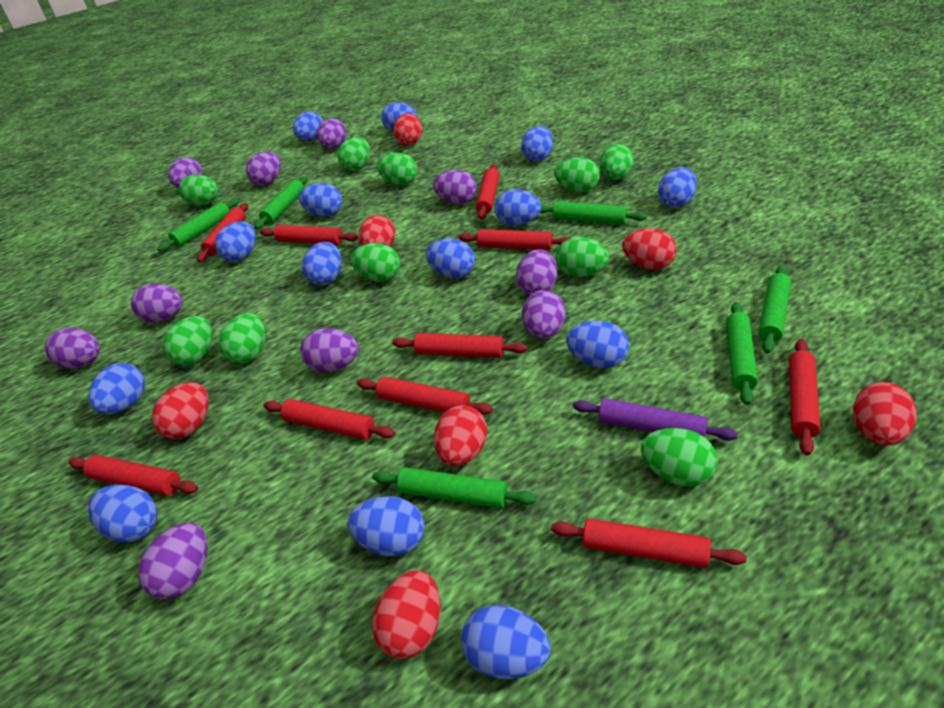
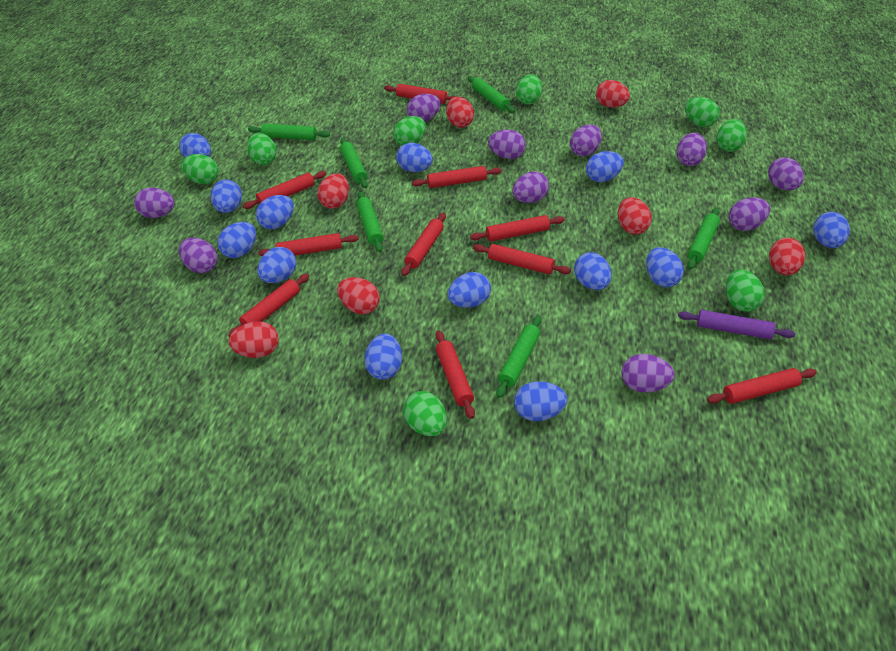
blue egg: 14 -> 13
green egg: 10 -> 8

